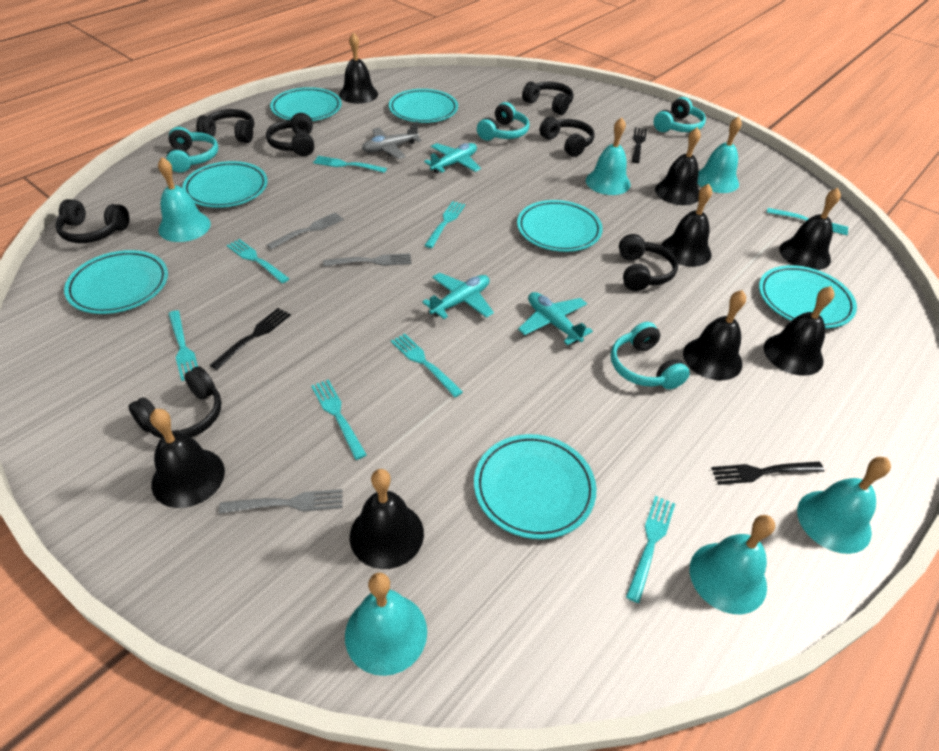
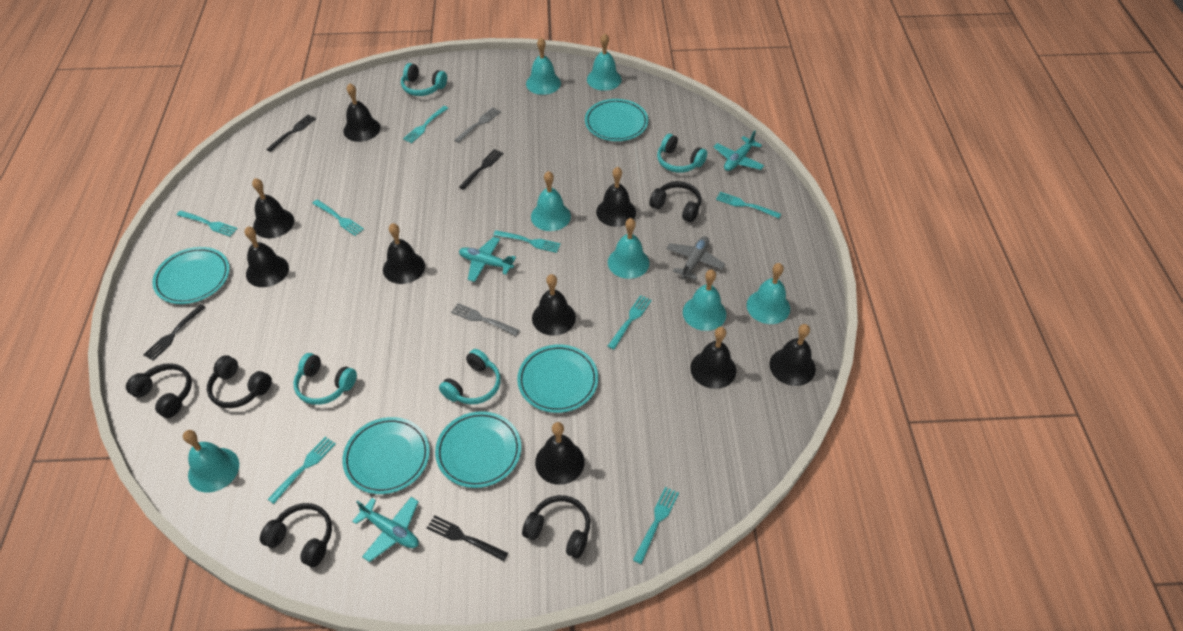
black bell: 8 -> 9
black fork: 3 -> 4
black headphones: 7 -> 5
grey fork: 3 -> 2
turquoise bell: 6 -> 7
turquoise plate: 7 -> 5

